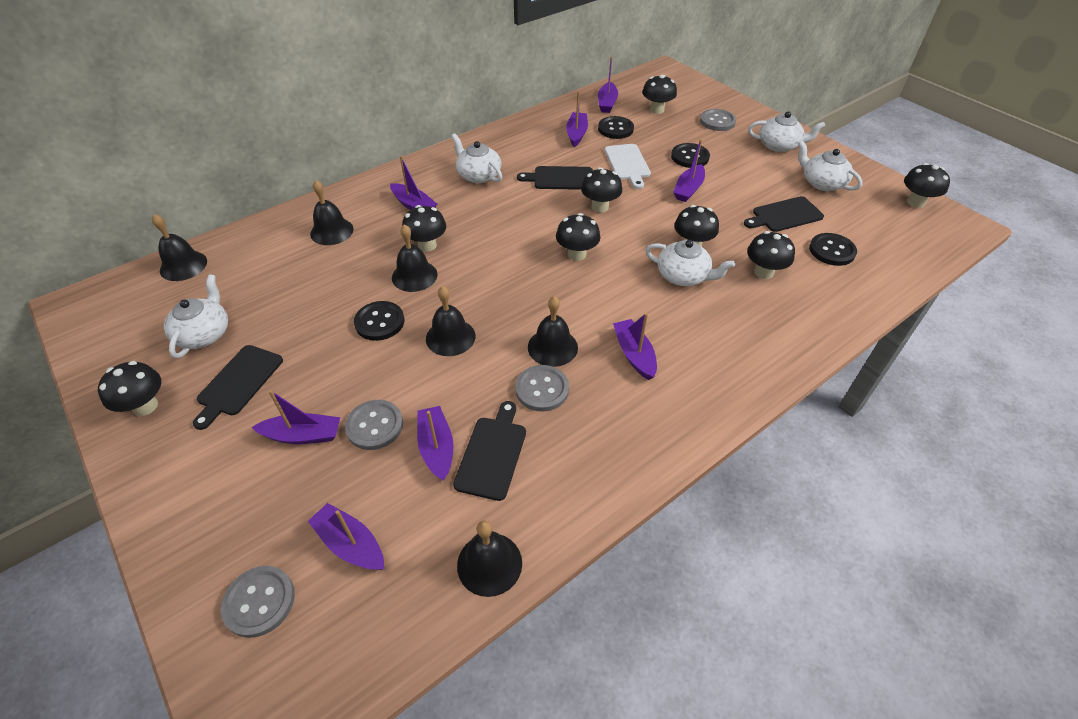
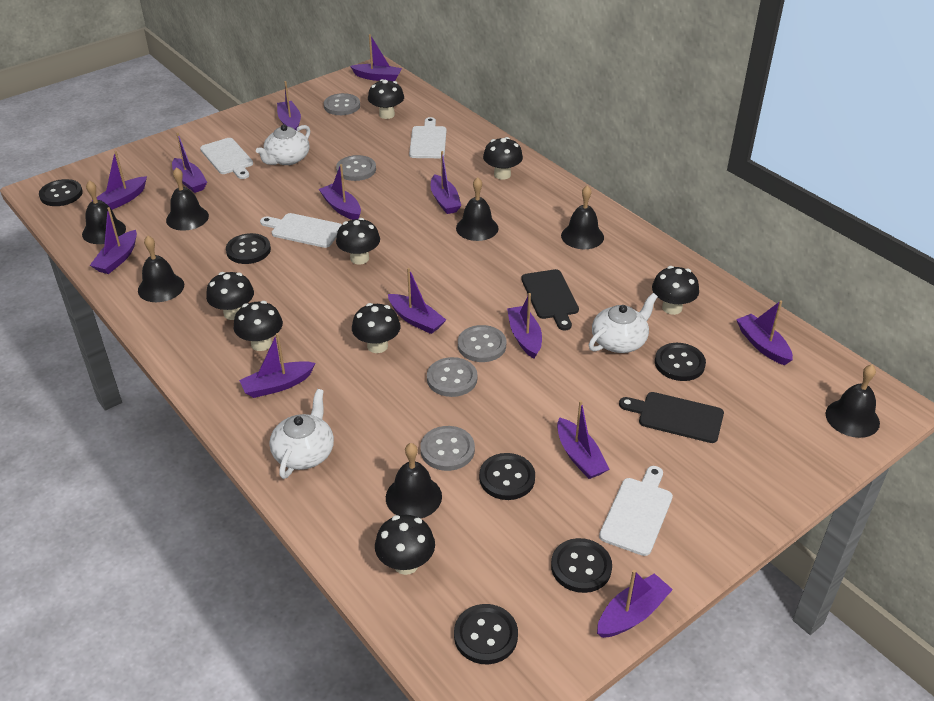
black bell: 6 -> 7
black button: 4 -> 6
black cutting board: 4 -> 2
grey button: 4 -> 5
purple boat: 8 -> 13
white cutting board: 1 -> 4
white teapot: 5 -> 3

